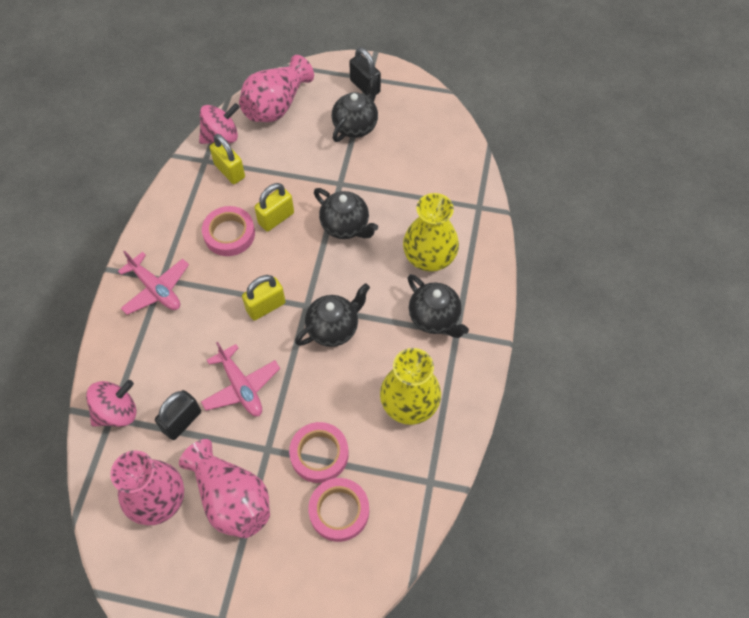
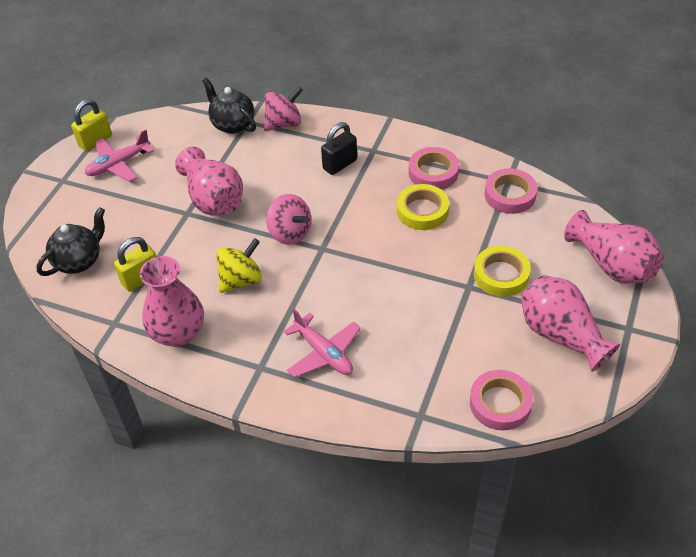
black padlock: 2 -> 1
black teapot: 4 -> 2
pink vase: 3 -> 4
yellow padlock: 3 -> 2
yellow spinning top: 0 -> 1
yellow tape: 0 -> 2
yellow vase: 2 -> 0

